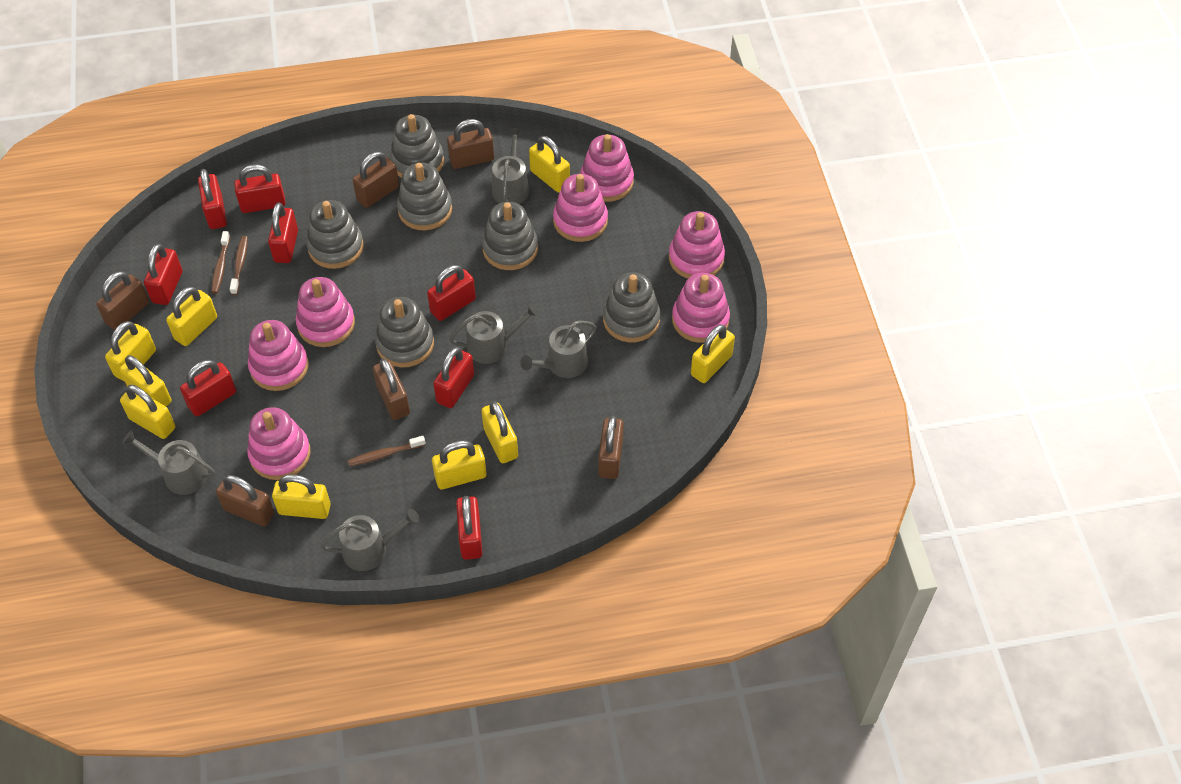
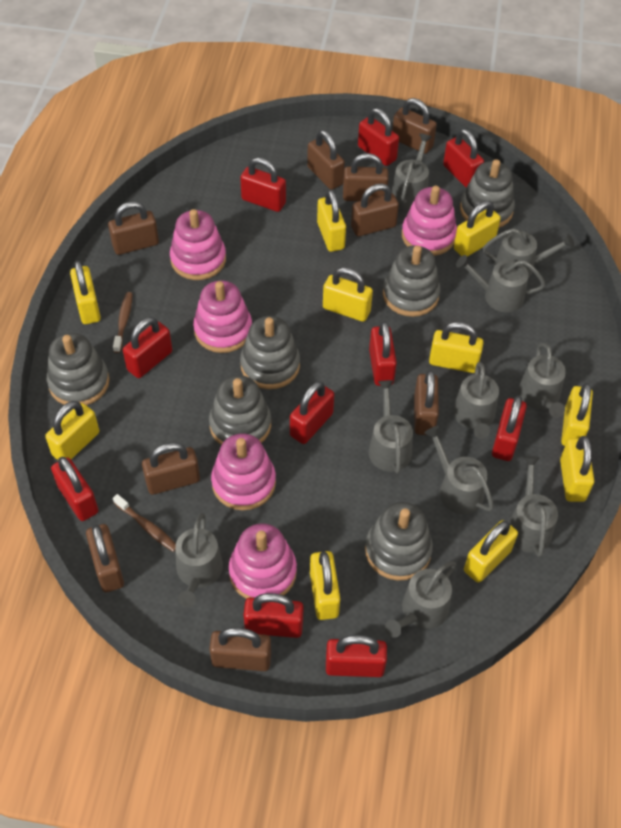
brown padlock: 6 -> 9
brown toothbrush: 3 -> 2
grey watering can: 5 -> 10
pink stacking toy: 7 -> 5
red padlock: 8 -> 10
yellow padlock: 9 -> 10

